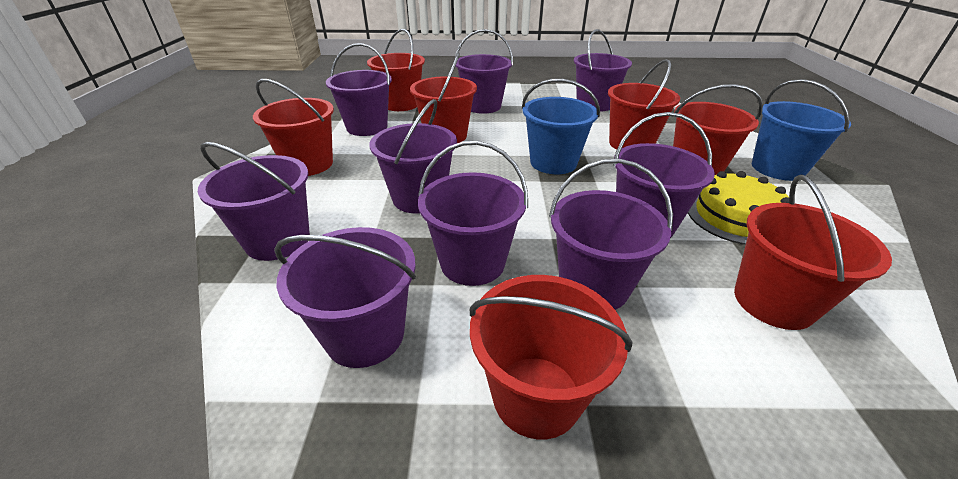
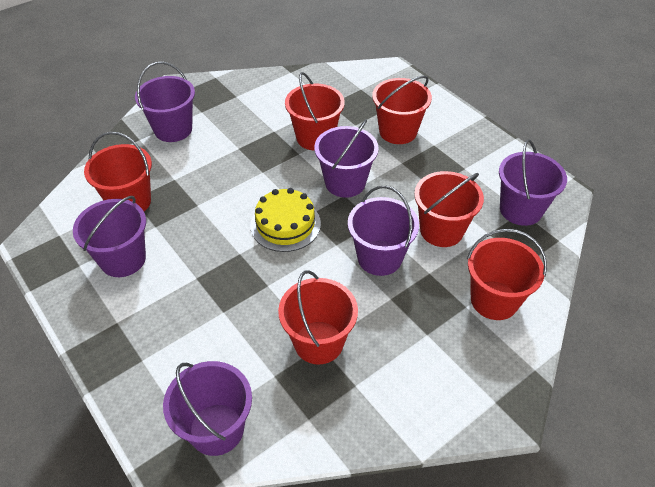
blue bucket: 2 -> 0
purple bucket: 9 -> 6
red bucket: 7 -> 6

